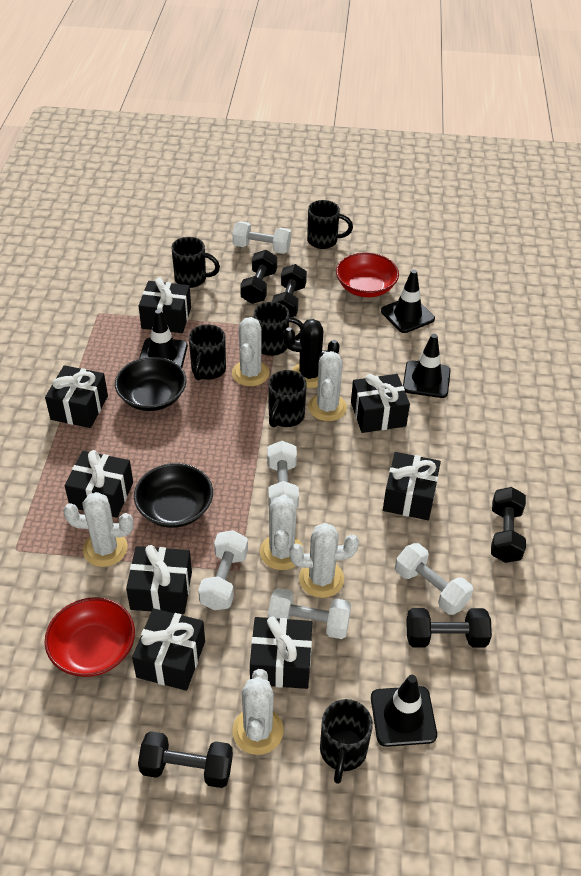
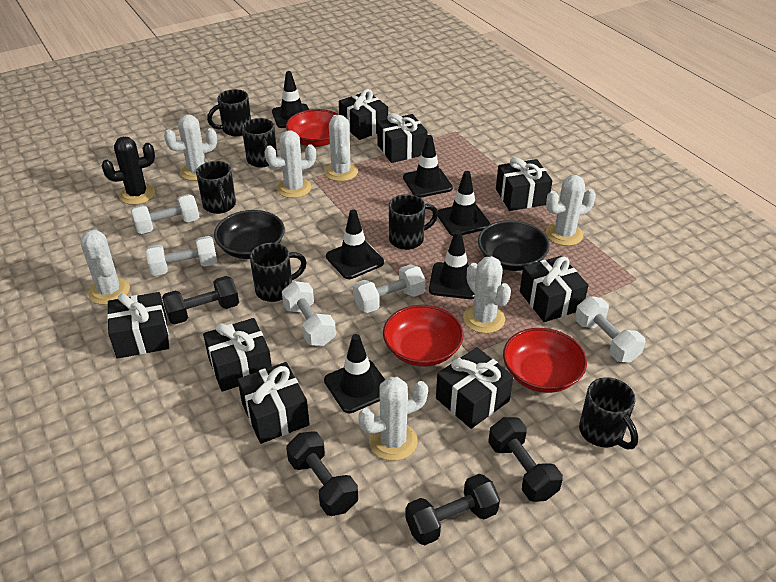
black dumbbell: 5 -> 4
black traffic cone: 4 -> 6
red bowl: 2 -> 3
white cactus: 6 -> 7

